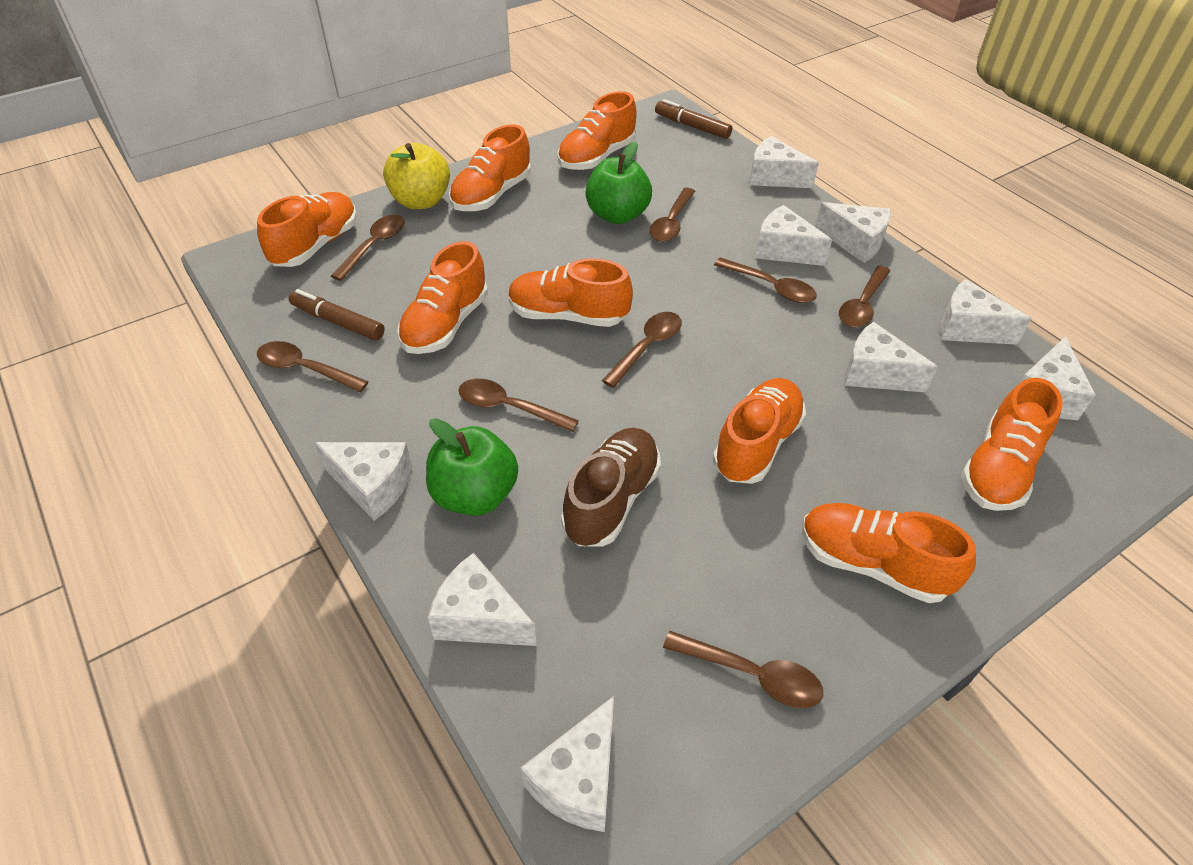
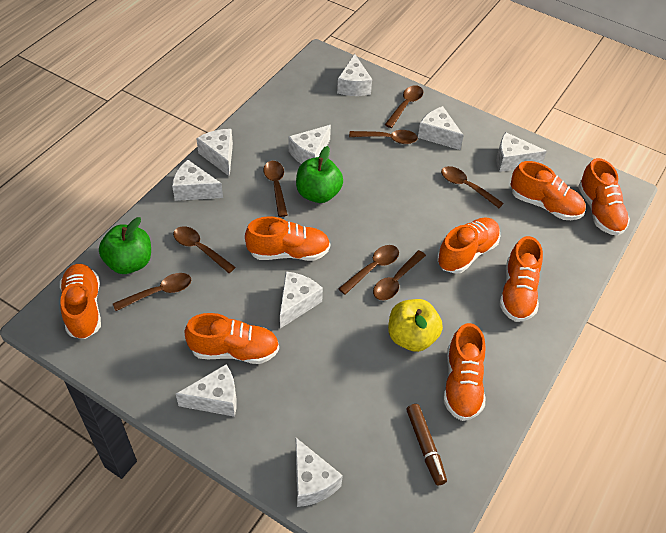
brown marker: 2 -> 1
brown shoe: 1 -> 0

